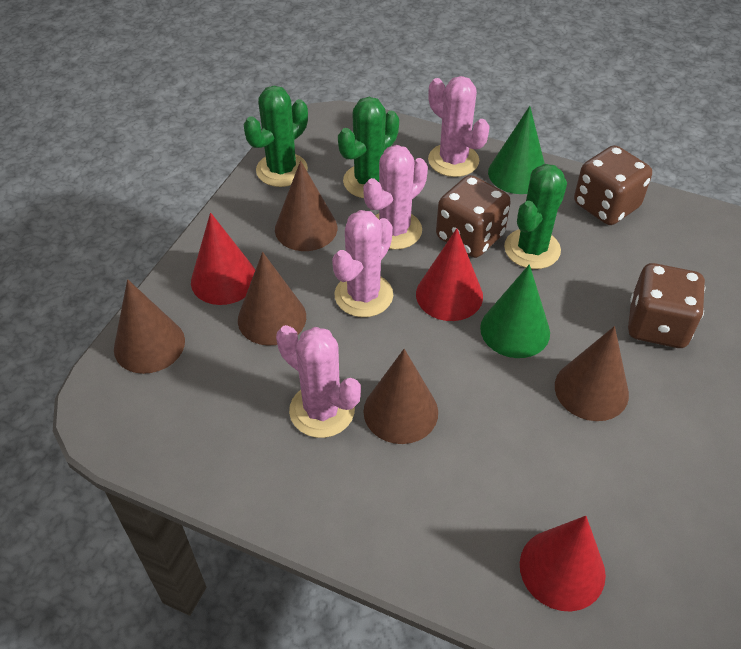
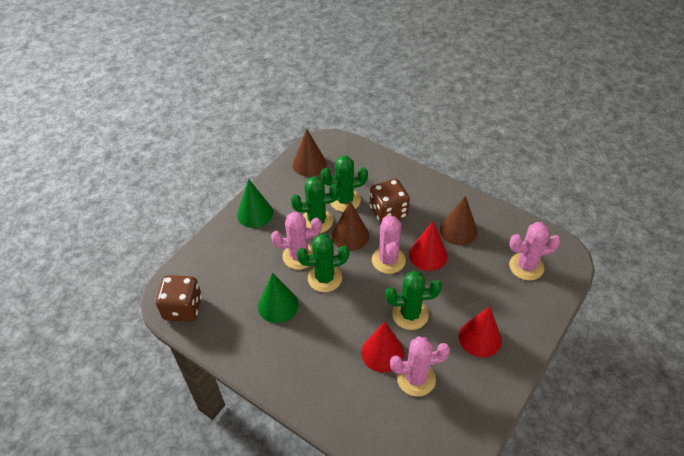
brown cone: 5 -> 3
brown dice: 3 -> 2
green cactus: 3 -> 4

